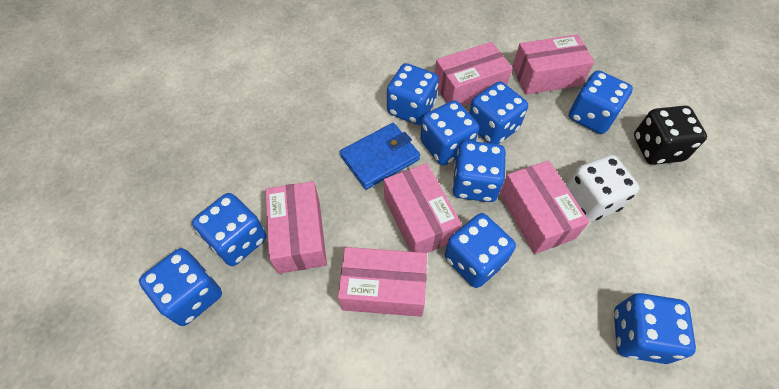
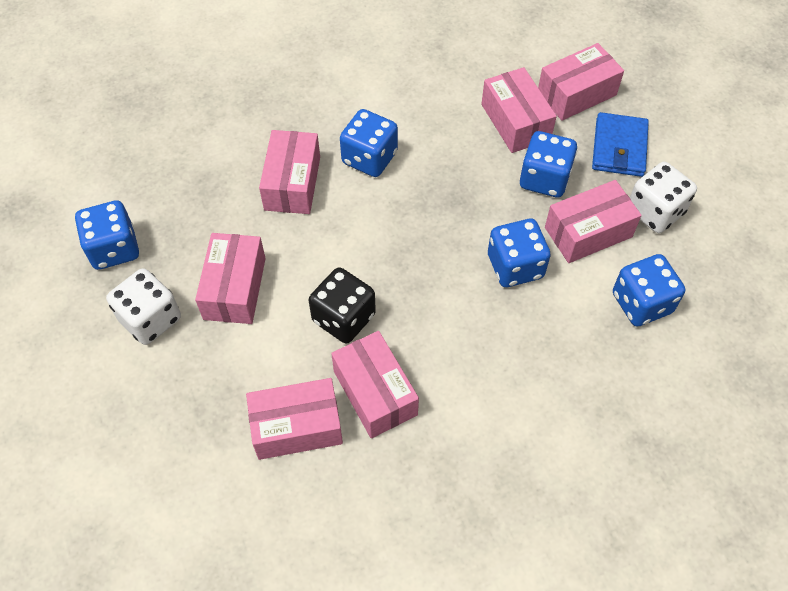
blue dice: 9 -> 5
pink box: 6 -> 7
white dice: 1 -> 2

